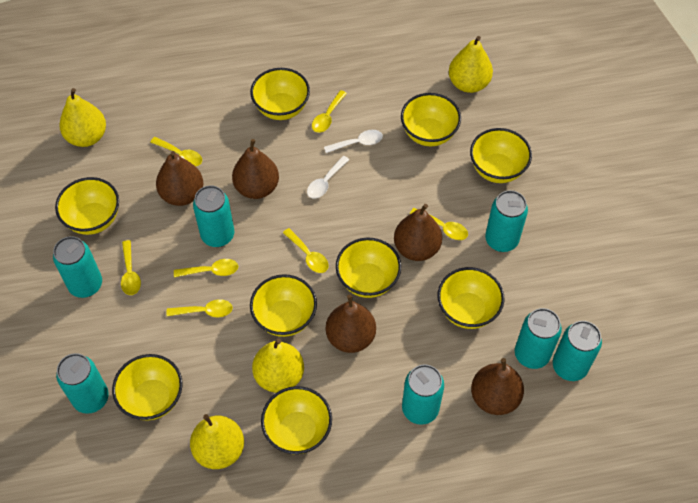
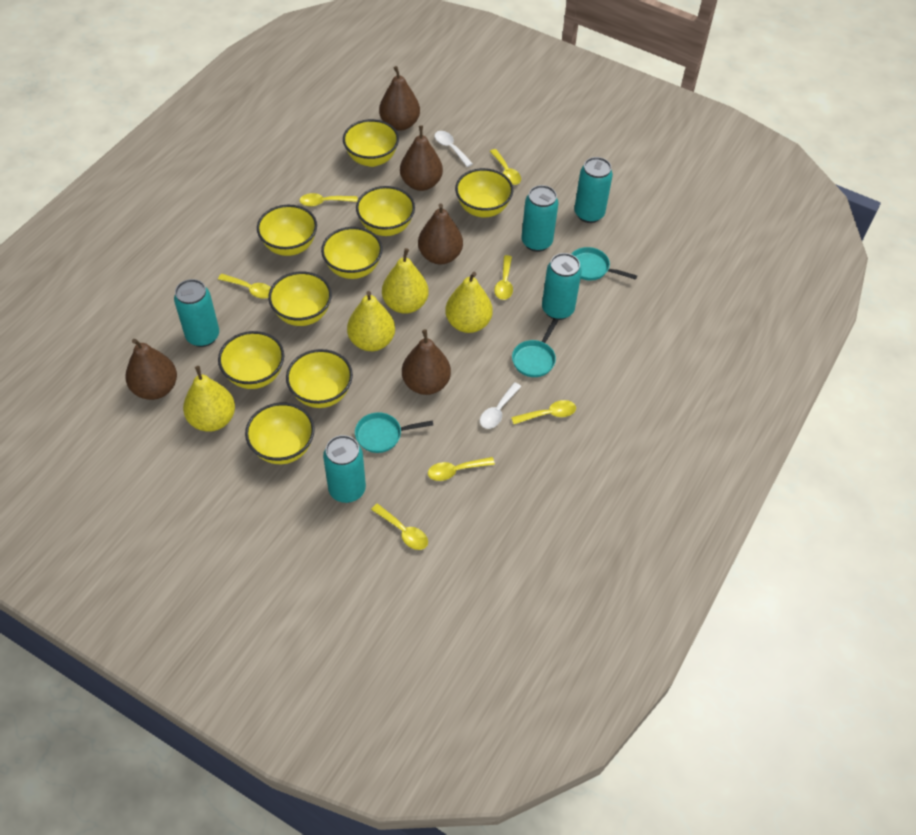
turquoise can: 7 -> 5
turquoise pan: 0 -> 3

